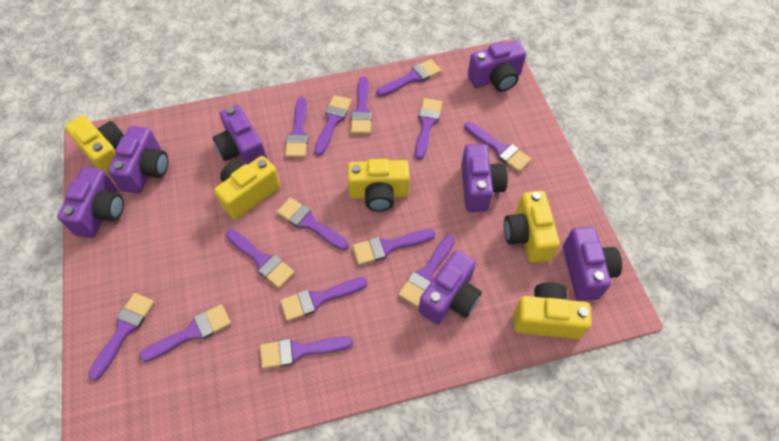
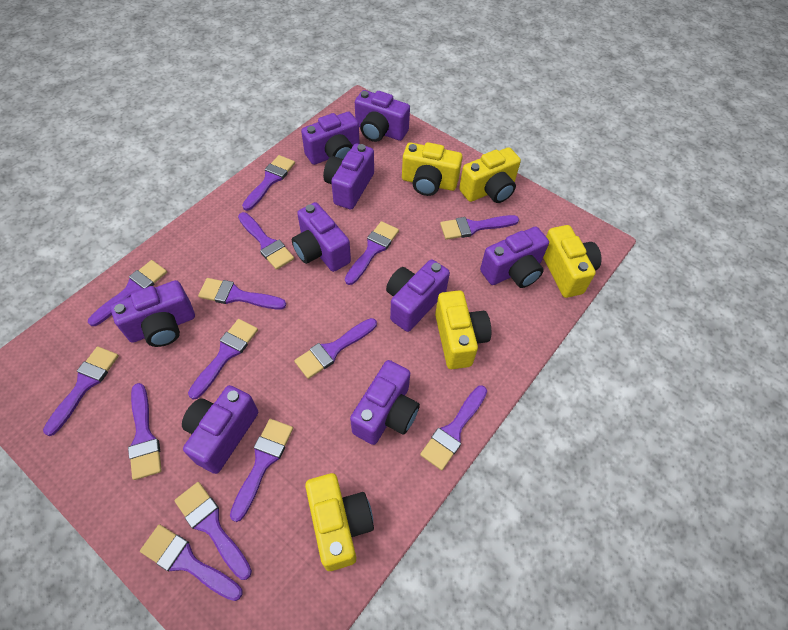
purple camera: 7 -> 9

